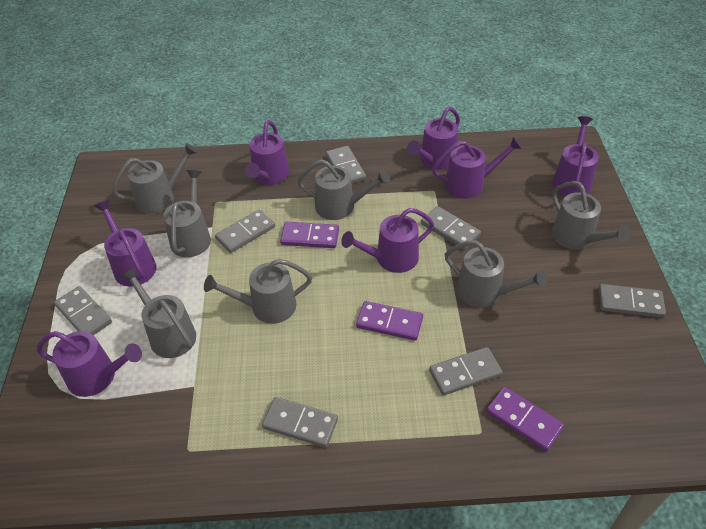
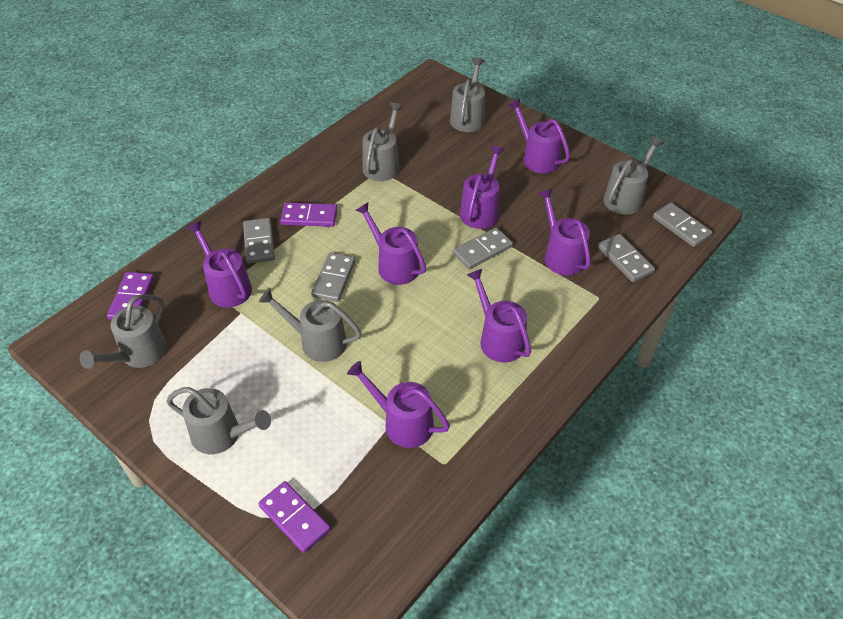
grey domino: 7 -> 5
grey watering can: 7 -> 6

